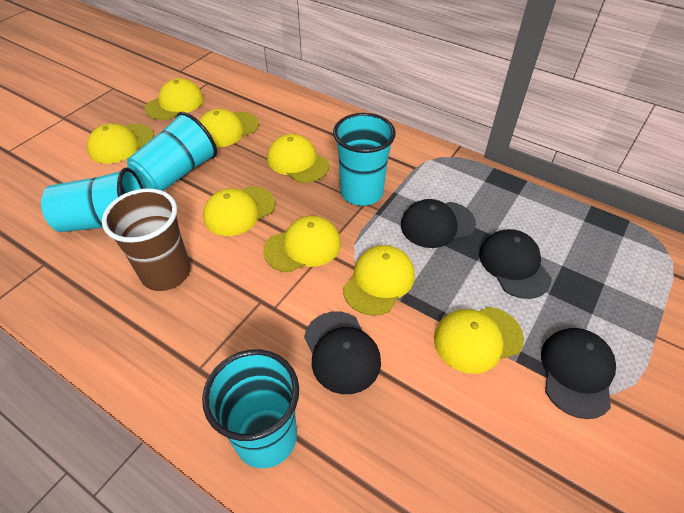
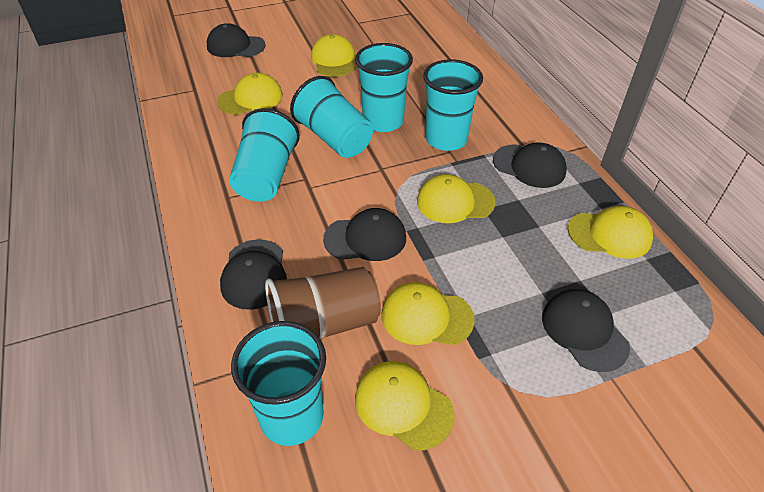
black cap: 4 -> 5
turquoise cup: 4 -> 5
yellow cap: 8 -> 6

